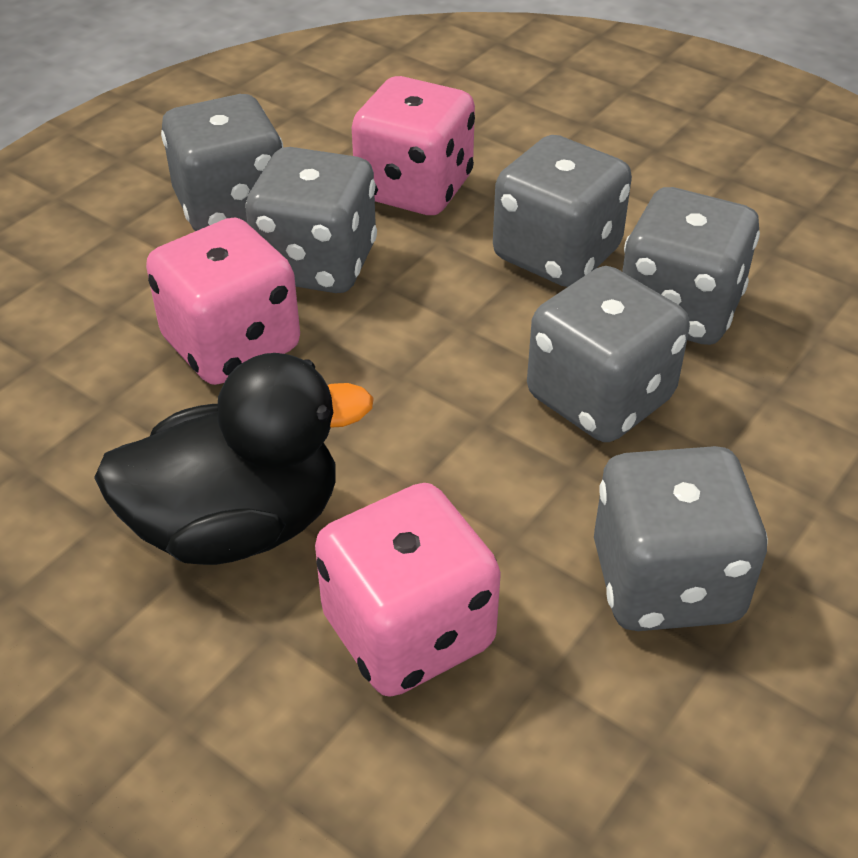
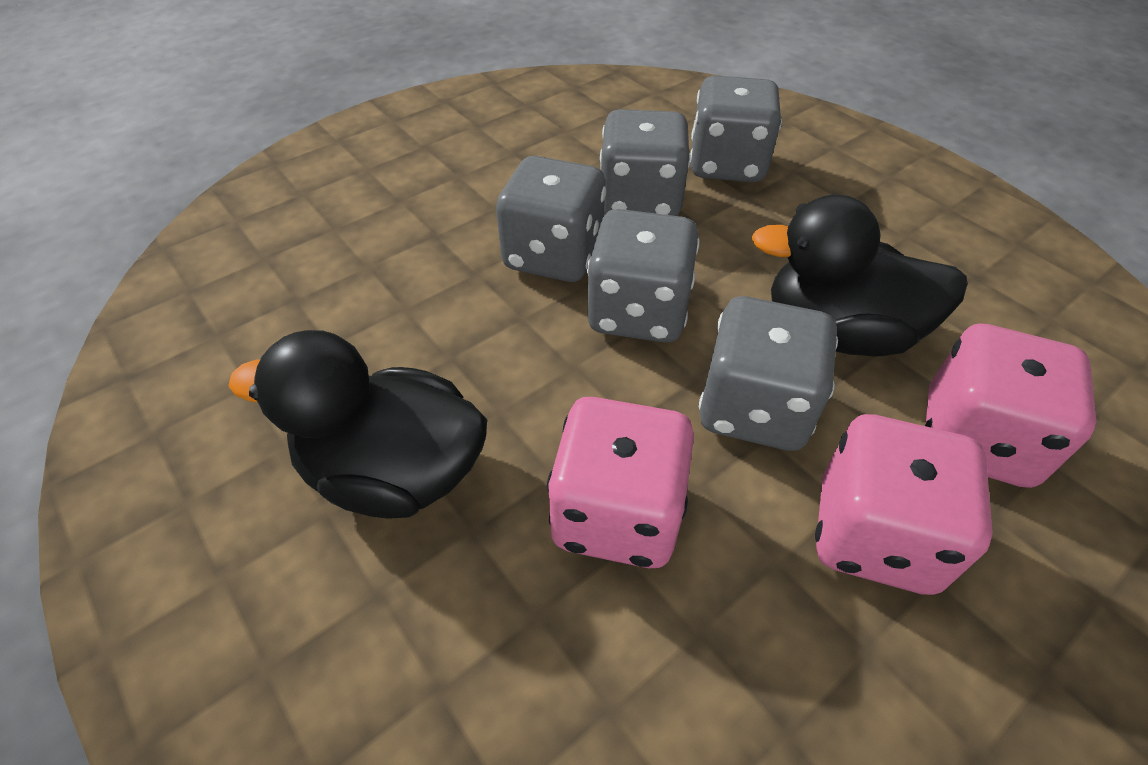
black duck: 1 -> 2
grey dice: 6 -> 5

